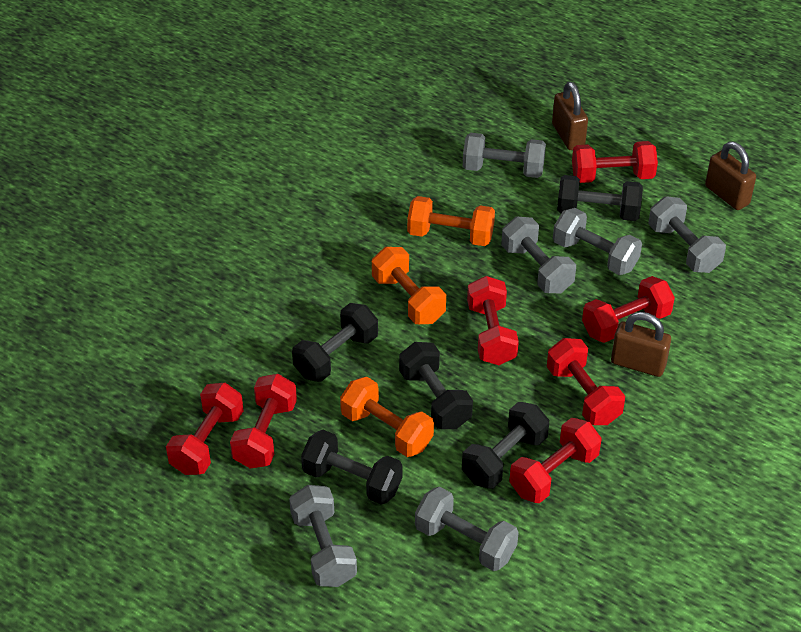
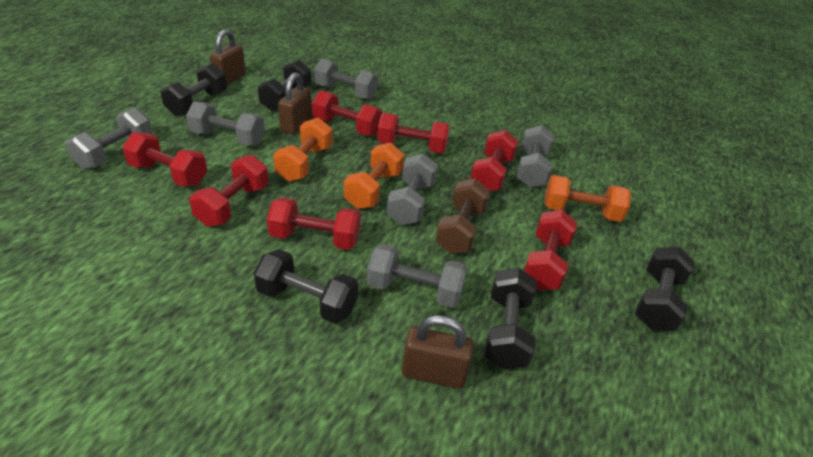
brown dumbbell: 0 -> 1

